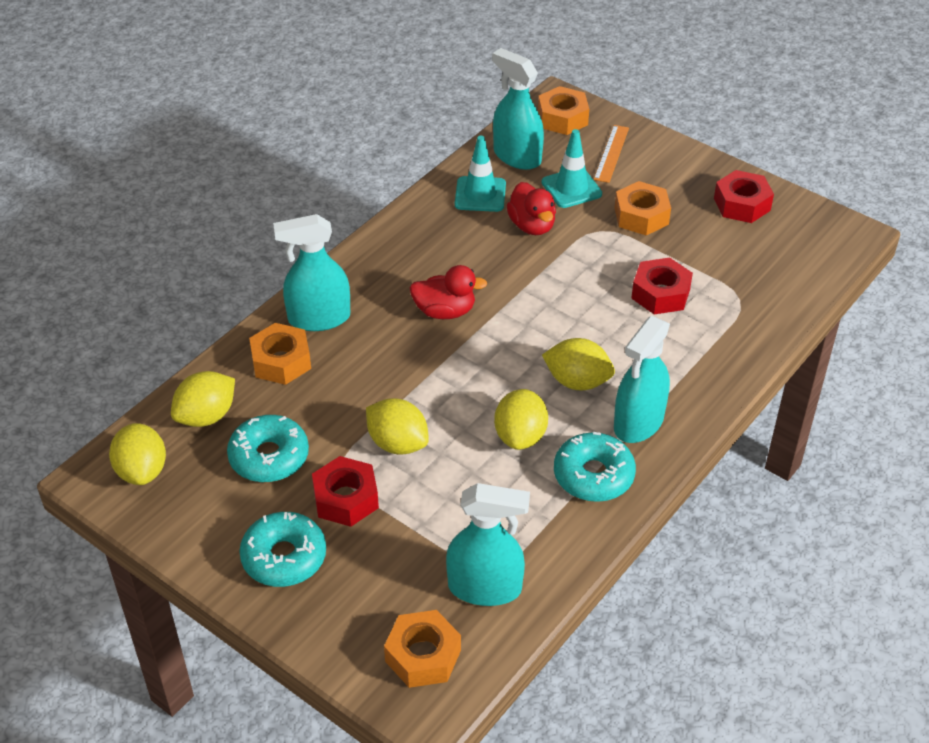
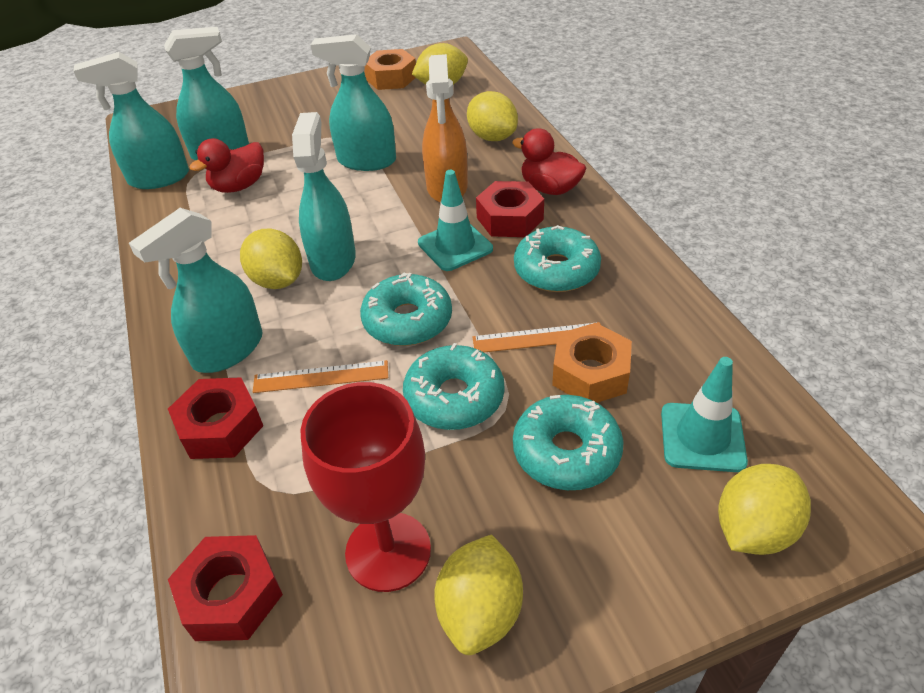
orange nut: 4 -> 2
orange ruler: 1 -> 2
orange spray bottle: 0 -> 1
red goblet: 0 -> 1
turquoise donut: 3 -> 4
turquoise spray bottle: 4 -> 5

